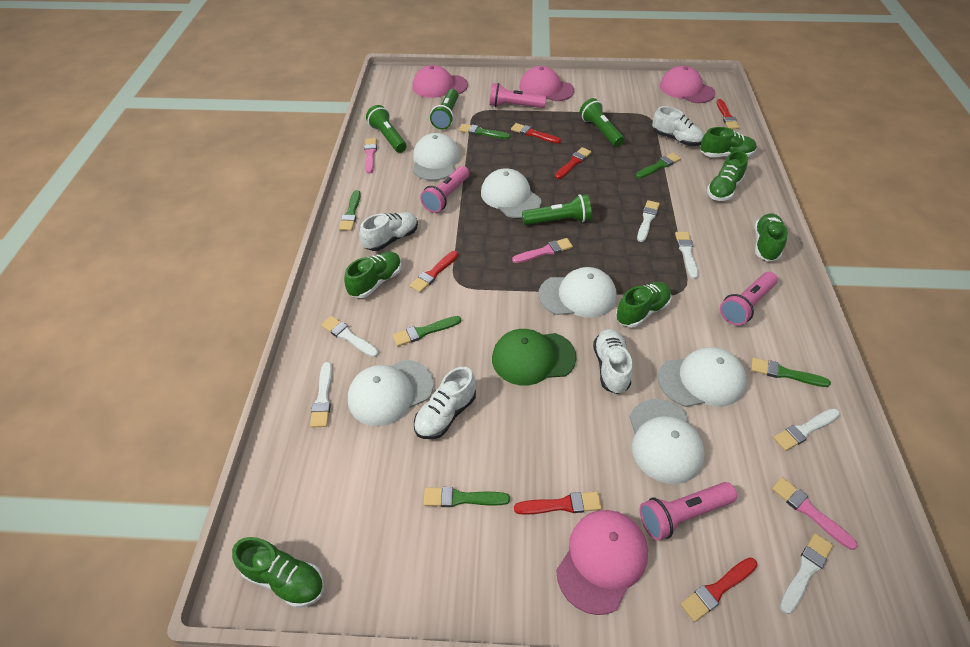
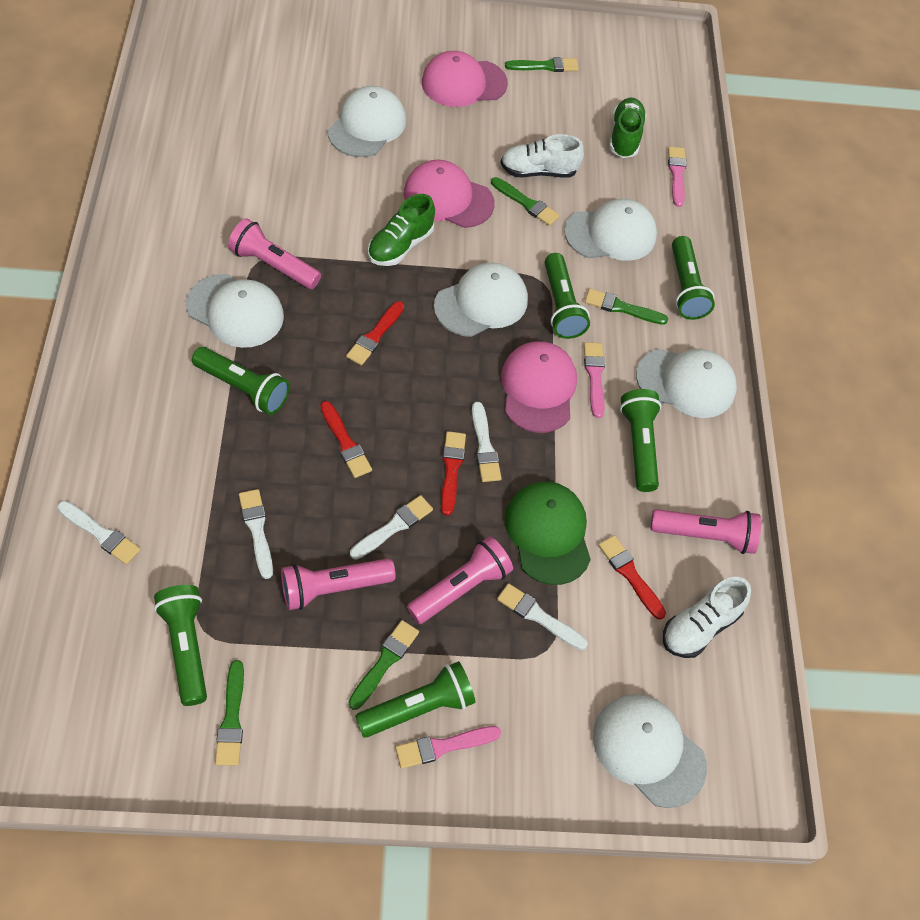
green brush: 6 -> 5
green flashlight: 4 -> 6
green shoe: 6 -> 2
pink cap: 4 -> 3
red brush: 6 -> 4
white brush: 6 -> 5
white shoe: 4 -> 2

